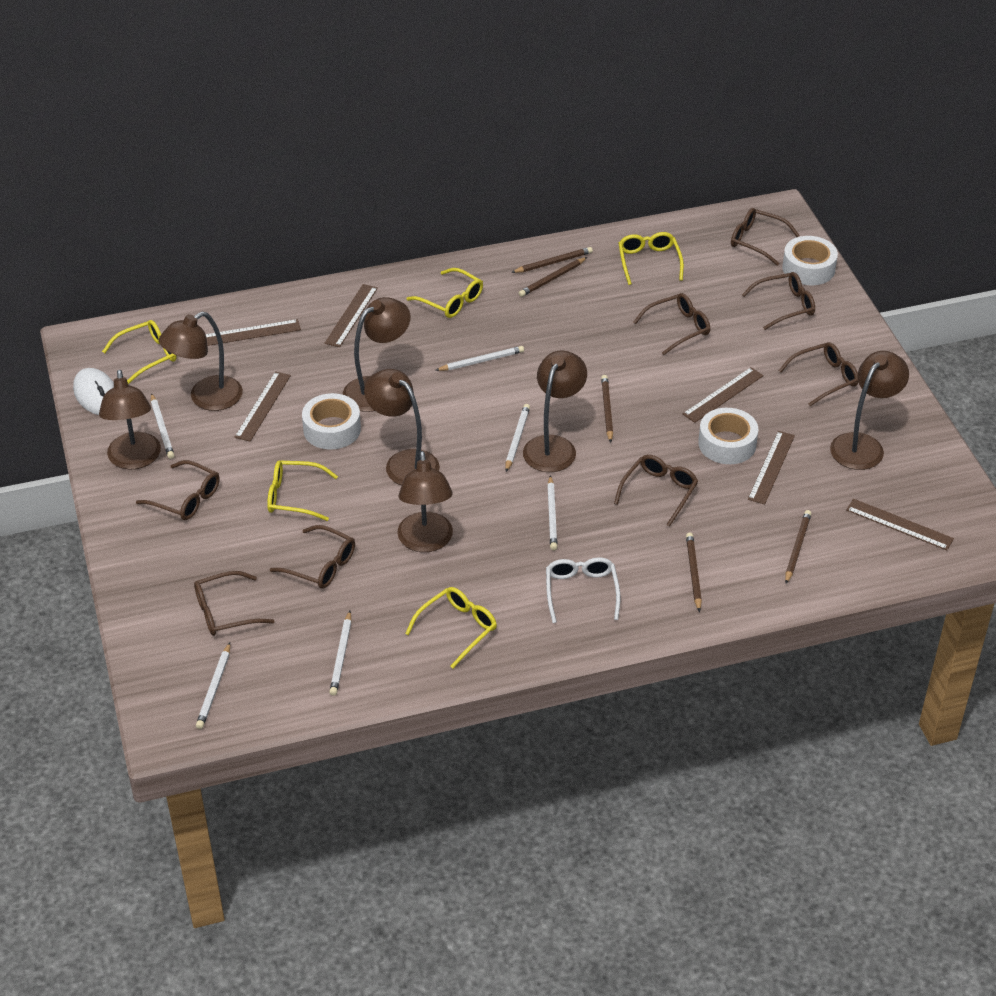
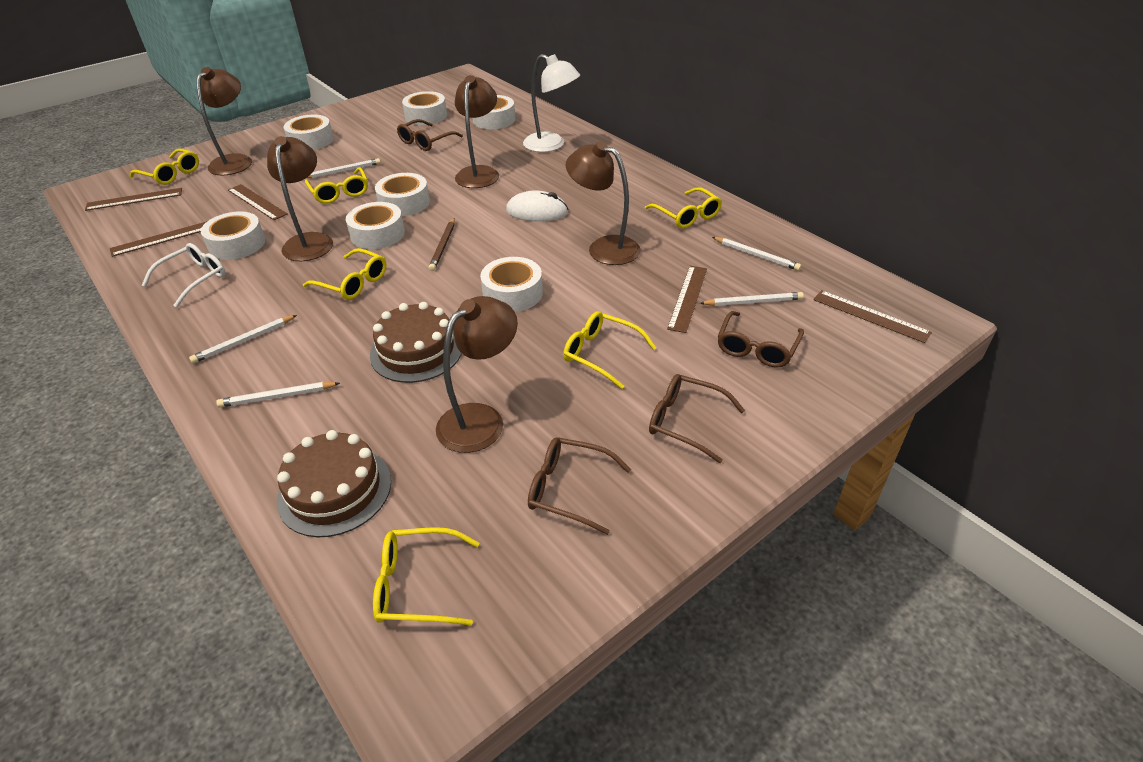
brown cake: 0 -> 2
brown glasses: 8 -> 4
brown lamp: 7 -> 5
brown pencil: 5 -> 1
brown ruler: 6 -> 5
white lamp: 0 -> 1
white pencil: 6 -> 5
white tape: 3 -> 7
yellow glasses: 5 -> 6

